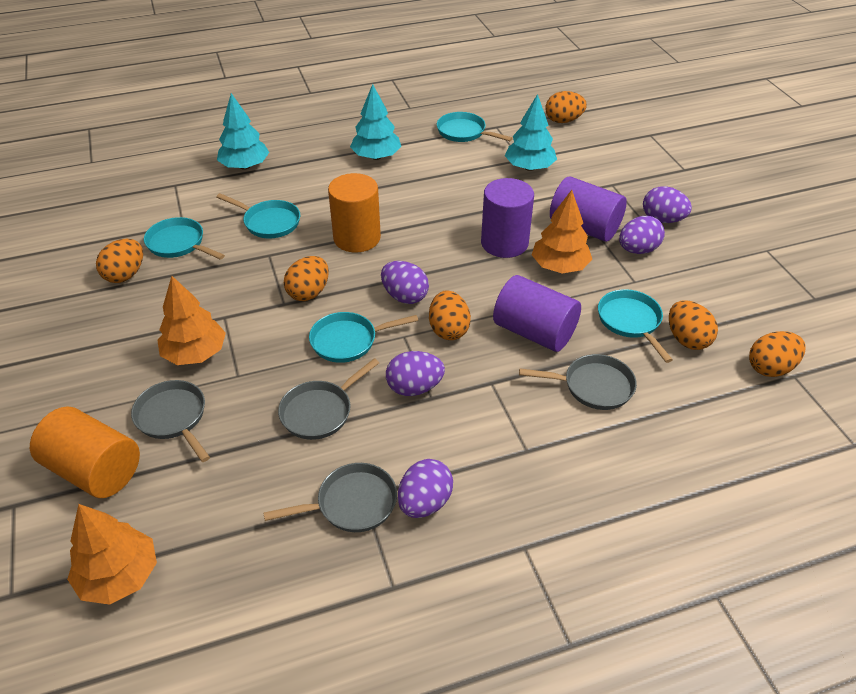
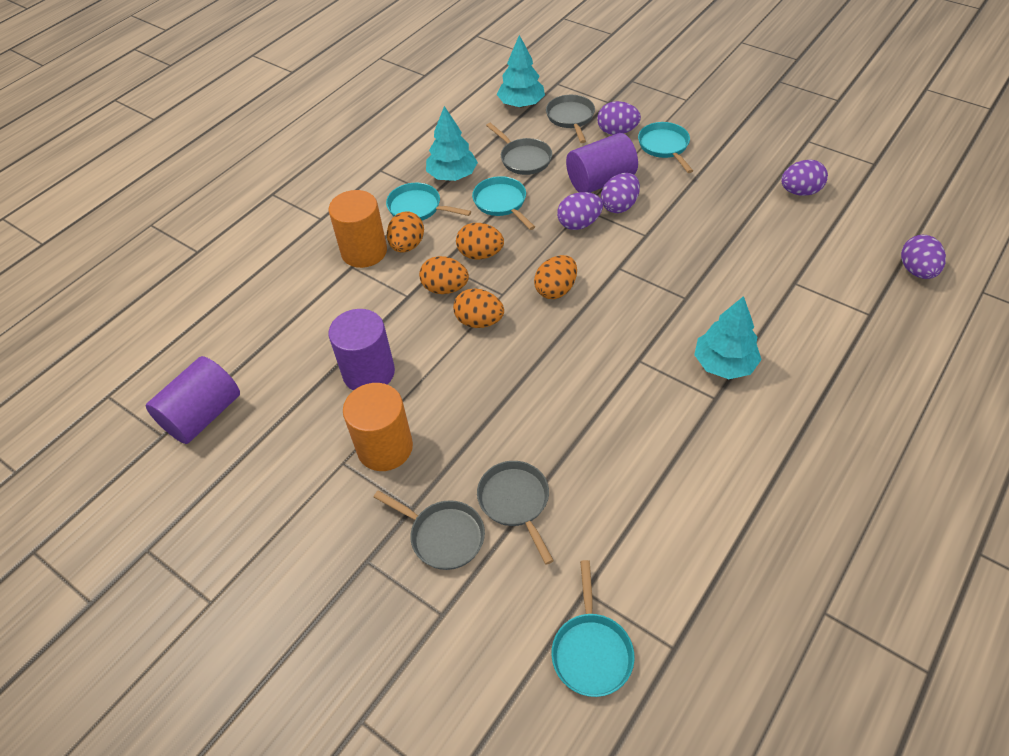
orange egg: 6 -> 5
orange tree: 3 -> 0
turquoise pan: 5 -> 4

